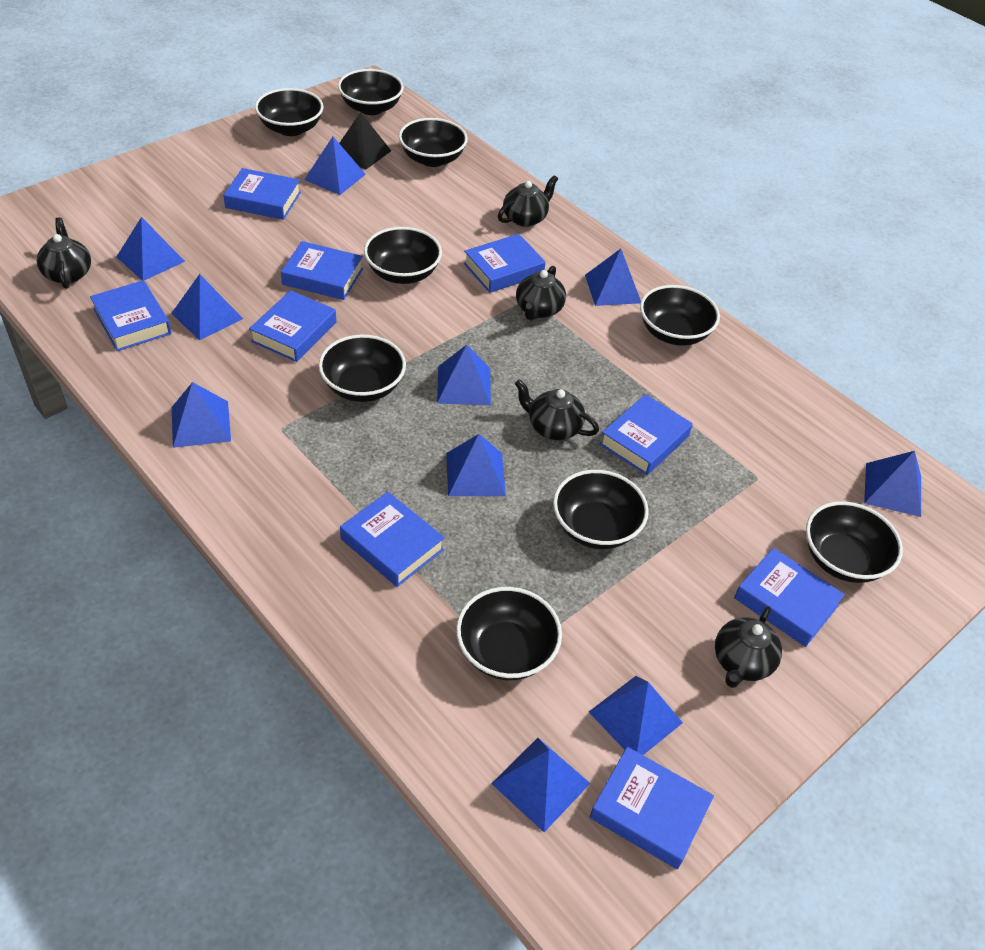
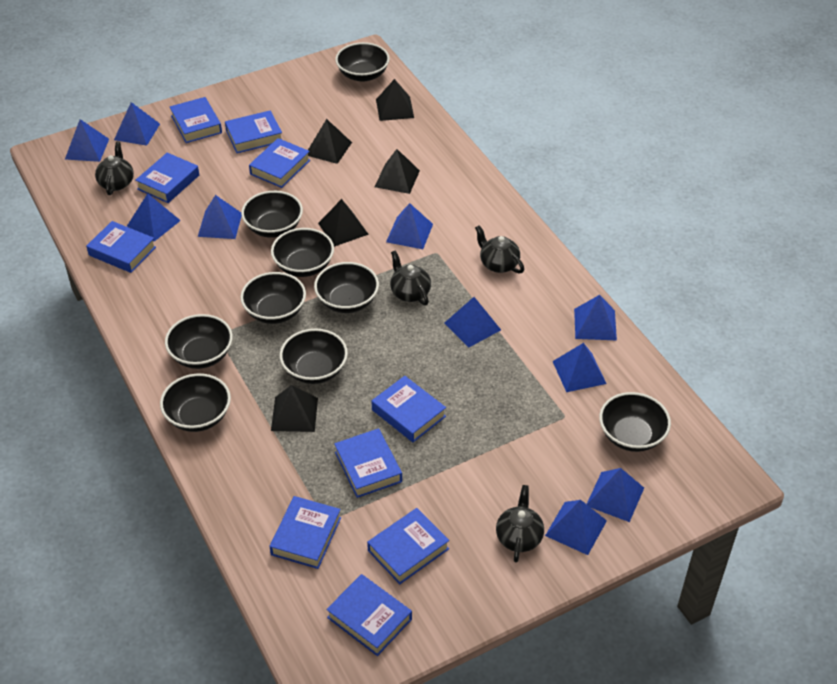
black pyramid: 1 -> 5
black teapot: 5 -> 4
blue book: 9 -> 10

